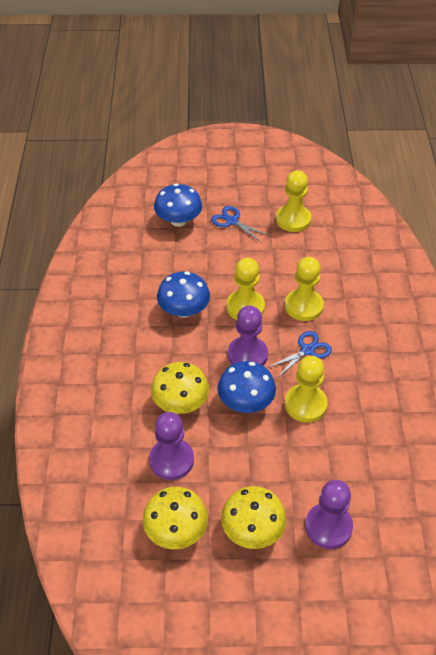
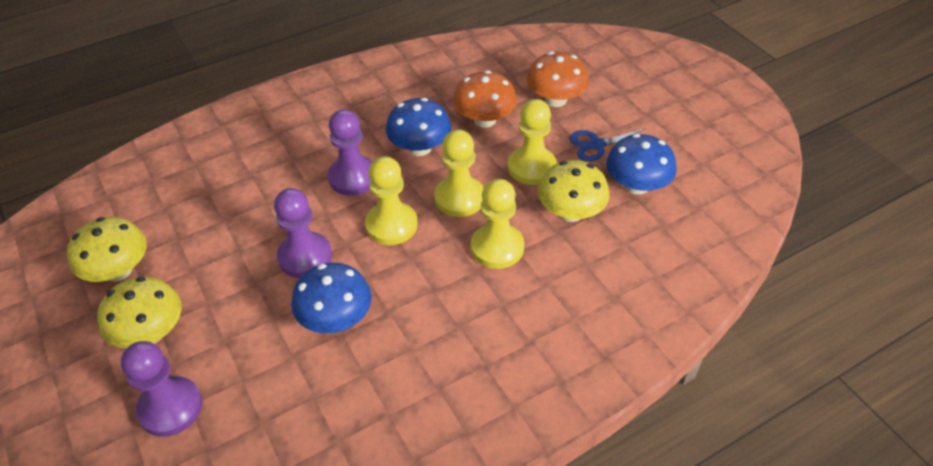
blue scissors: 2 -> 1
orange mushroom: 0 -> 2

